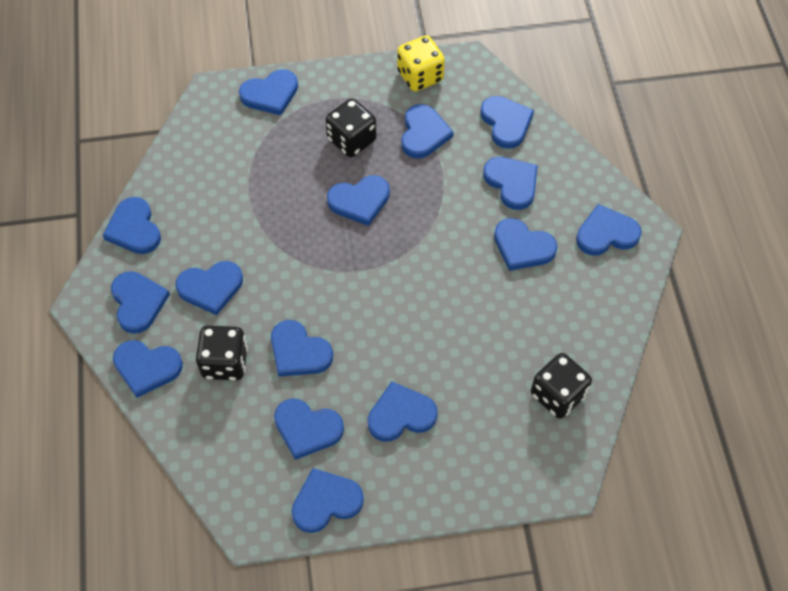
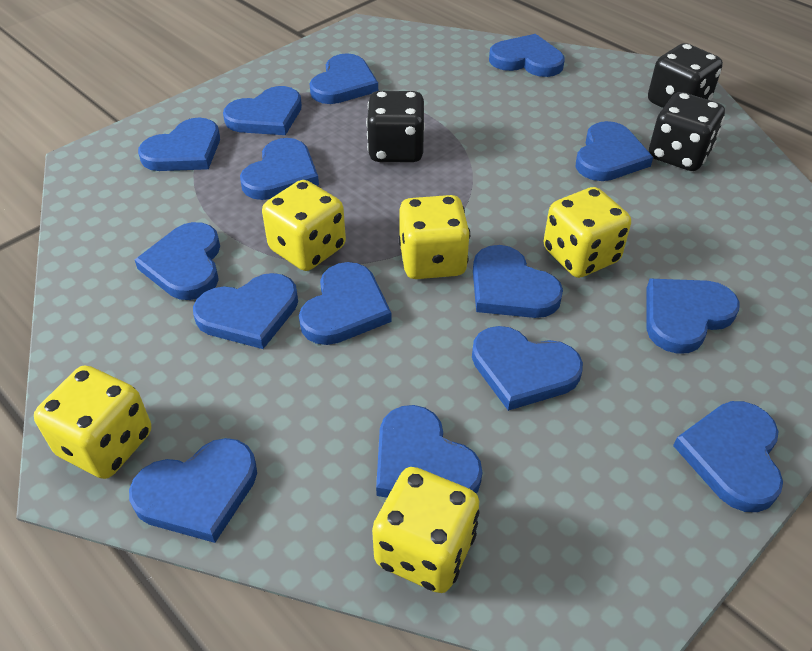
yellow dice: 1 -> 5

